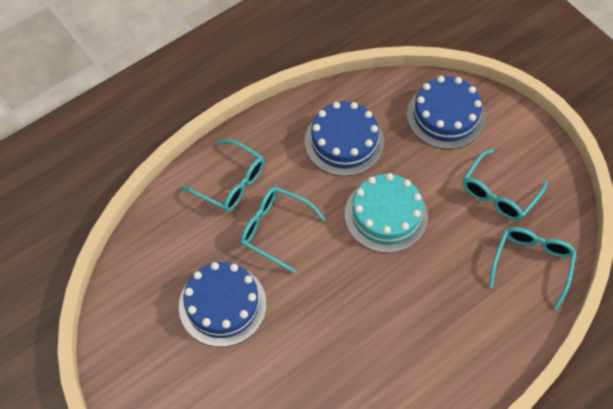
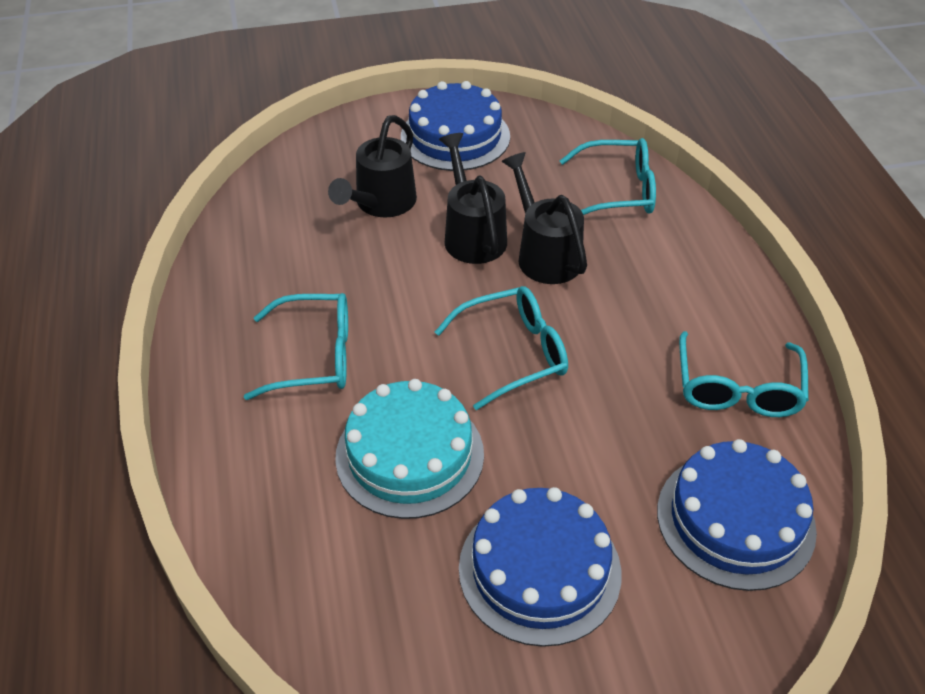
black watering can: 0 -> 3

